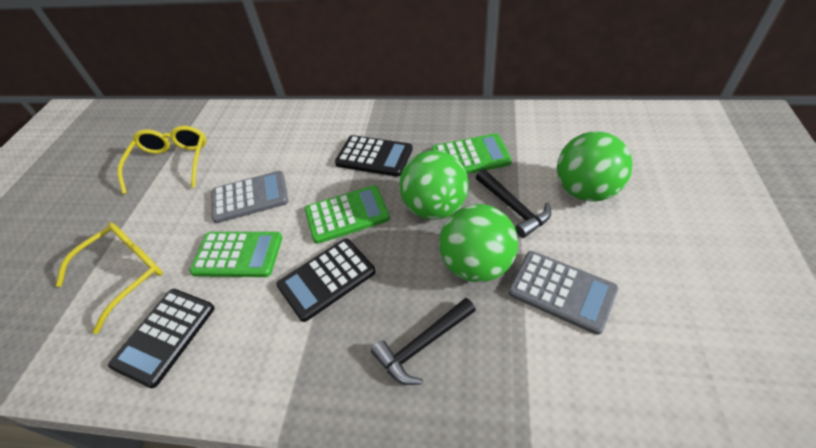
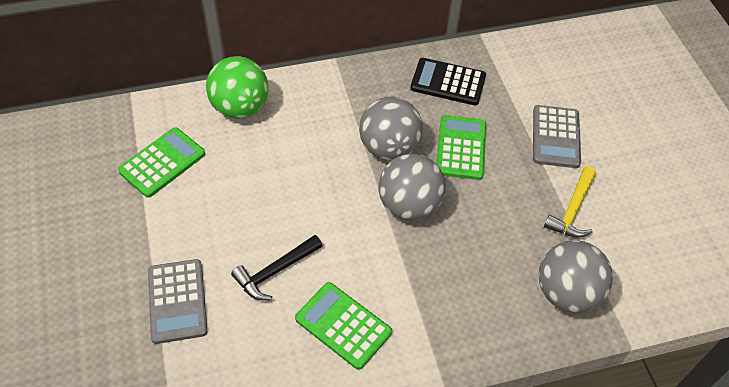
black calculator: 3 -> 1
black hammer: 2 -> 1
green ball: 3 -> 1
grey ball: 0 -> 3
yellow glasses: 2 -> 0
yellow hammer: 0 -> 1

